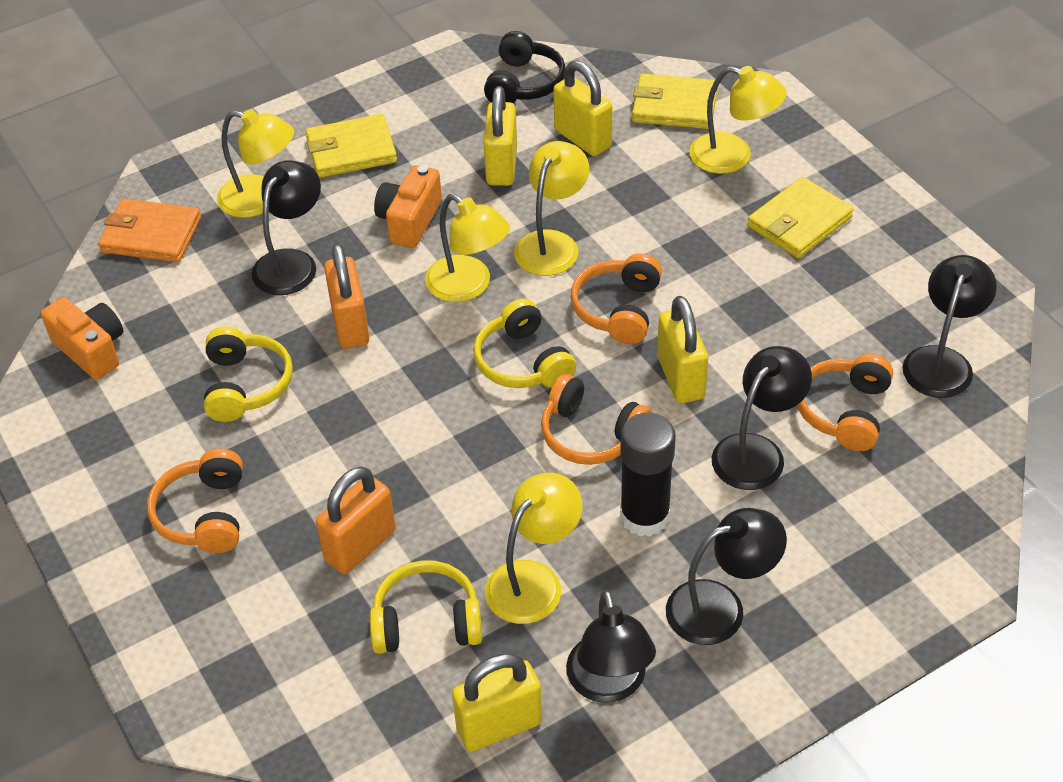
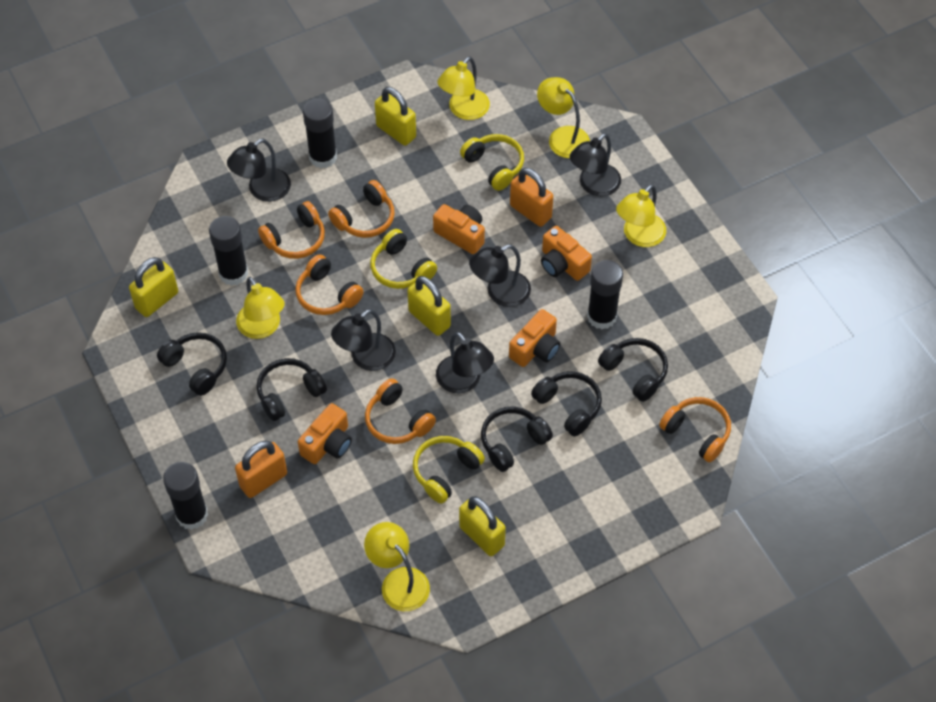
black glue stick: 1 -> 4
black headphones: 1 -> 5
orange camera: 2 -> 4
orange headphones: 4 -> 5
orange wallet: 1 -> 0
yellow wallet: 3 -> 0

